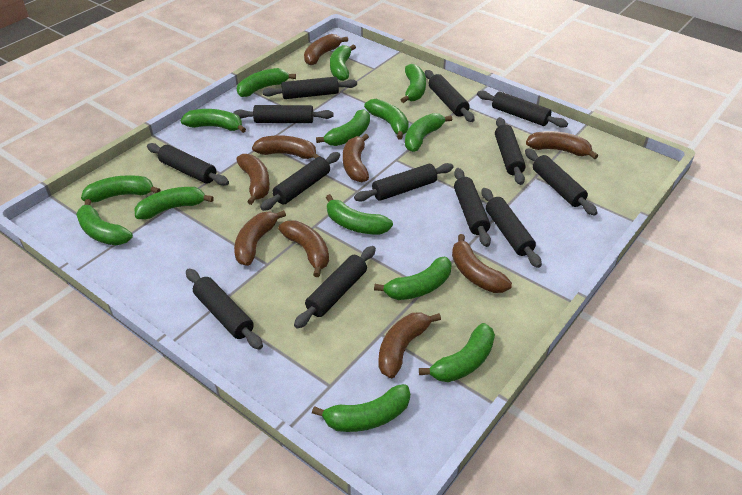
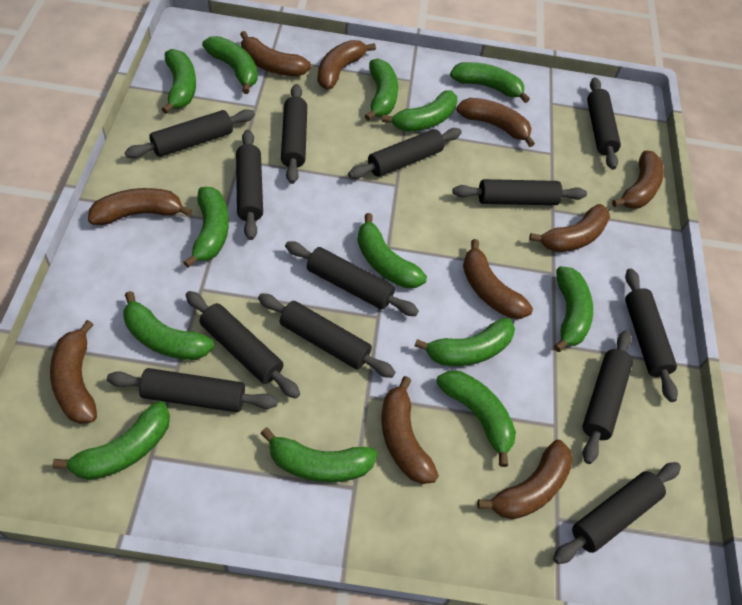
brown banana: 9 -> 10
green banana: 14 -> 13

